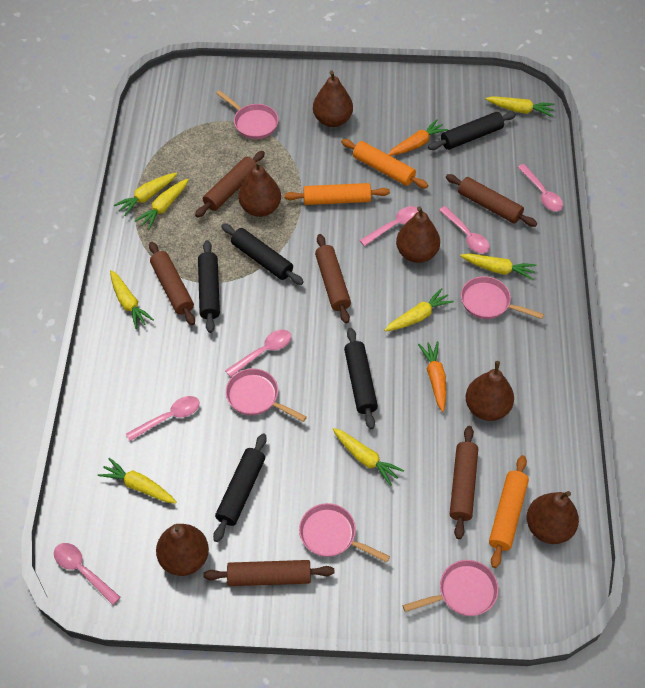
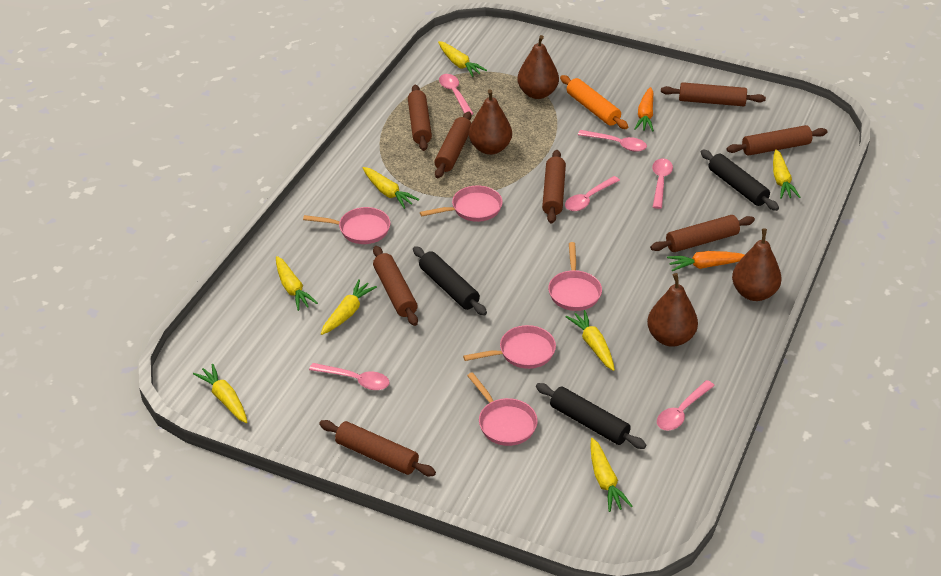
black rolling pin: 5 -> 3
brown pear: 6 -> 4
brown rolling pin: 6 -> 8
orange rolling pin: 3 -> 1

